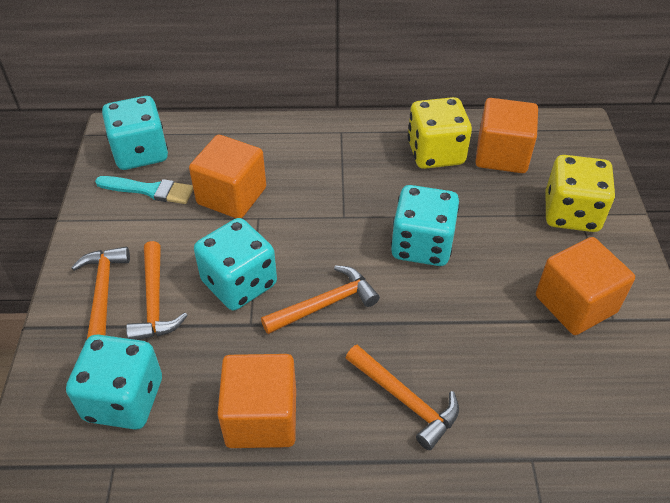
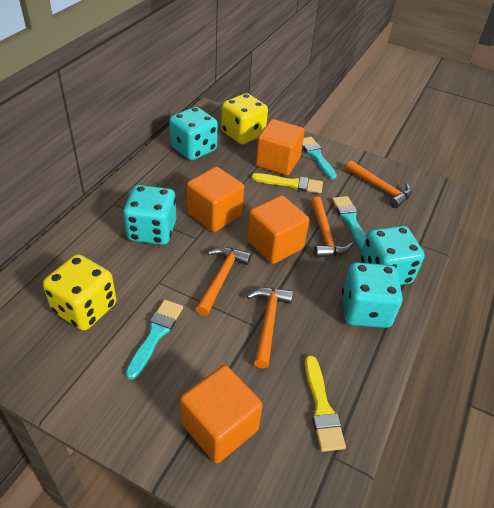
turquoise brush: 1 -> 3
yellow brush: 0 -> 2

